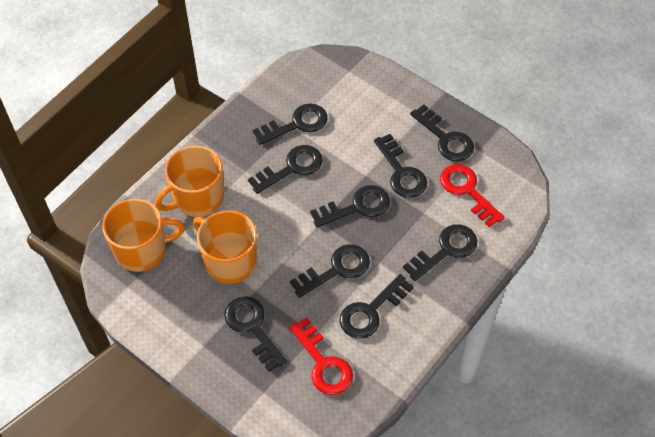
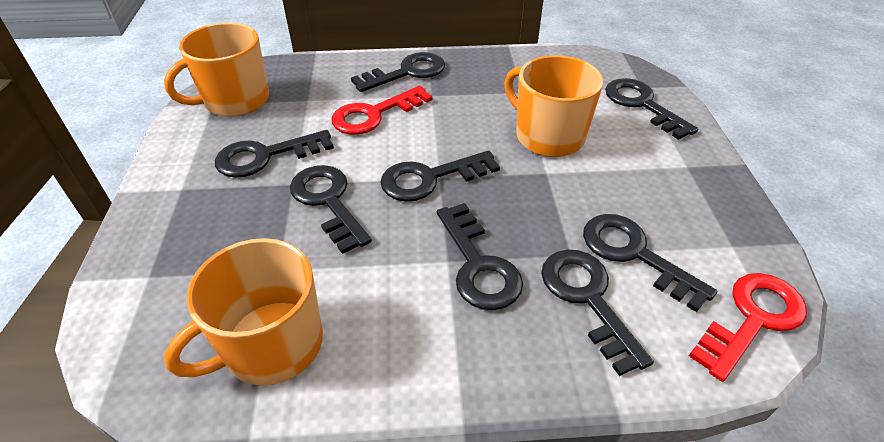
black key: 9 -> 8

